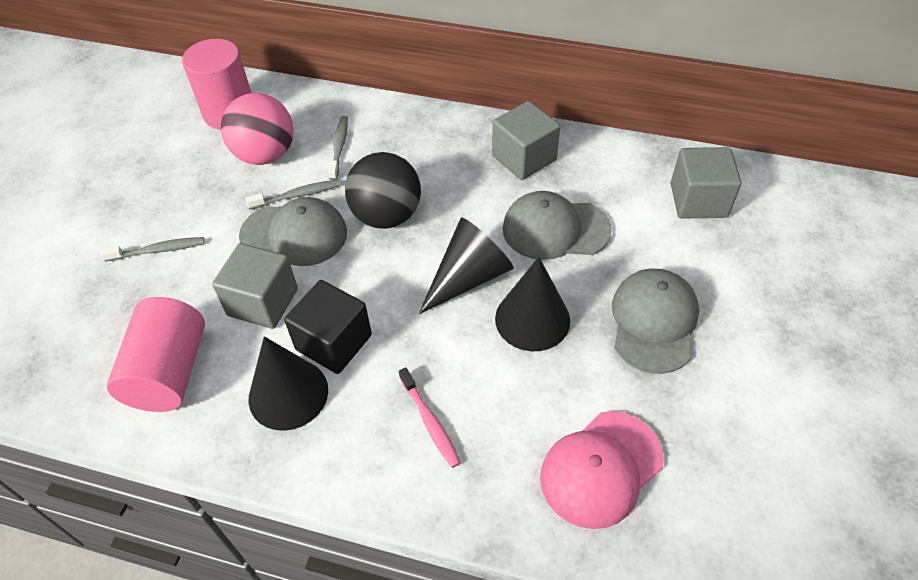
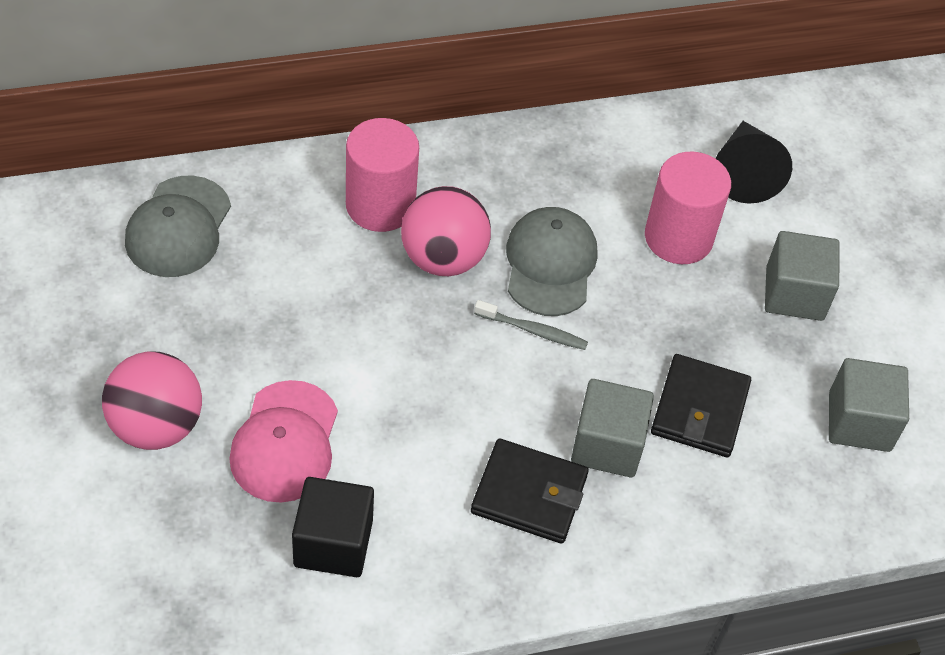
black ball: 1 -> 0
black cone: 3 -> 1
black wallet: 0 -> 2
grey cap: 3 -> 2
grey toothbrush: 3 -> 1
pink ball: 1 -> 2
pink toothbrush: 1 -> 0

